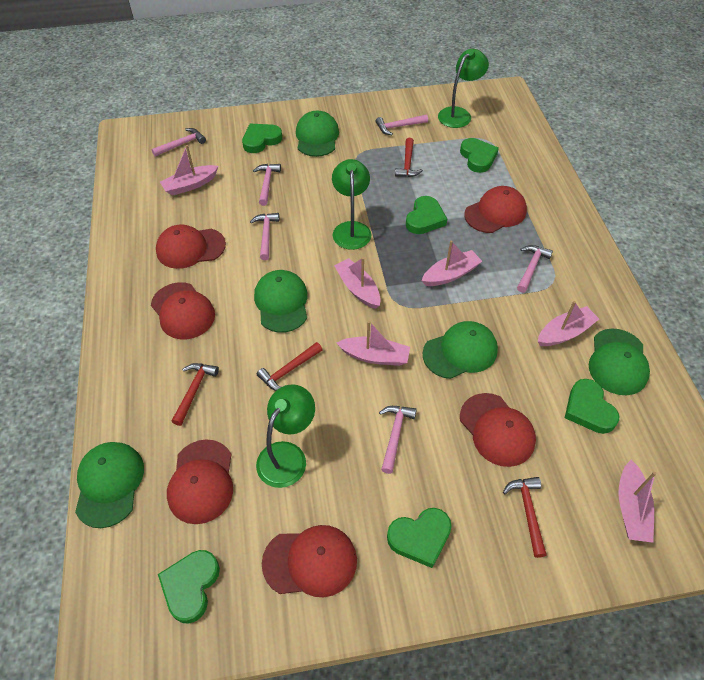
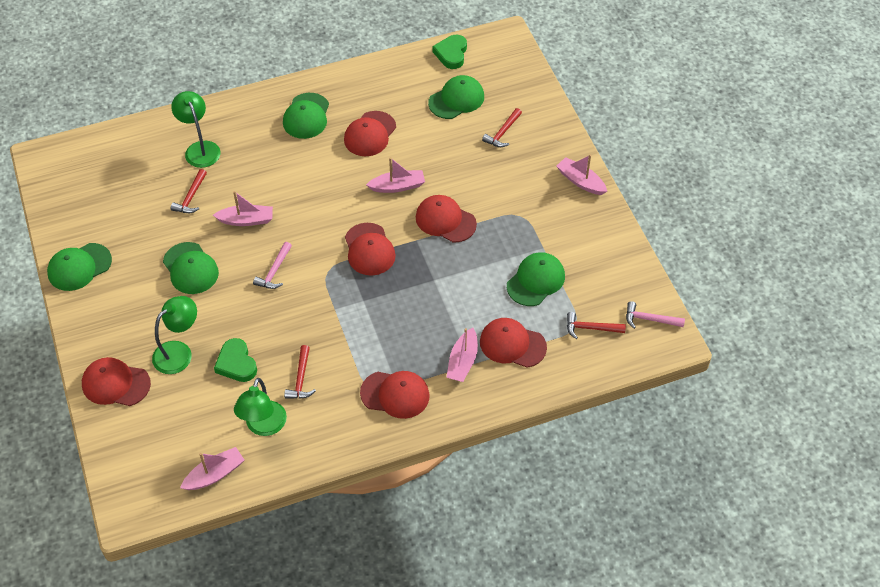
green heart: 6 -> 2
pink boat: 6 -> 5
pink hammer: 6 -> 2

